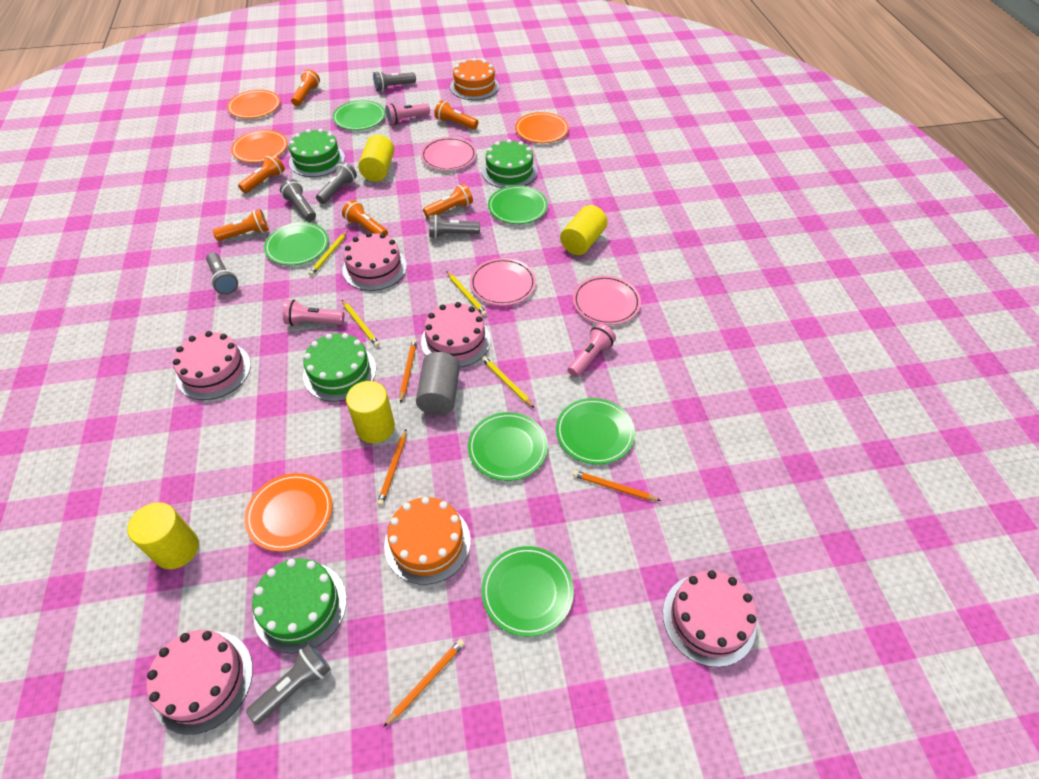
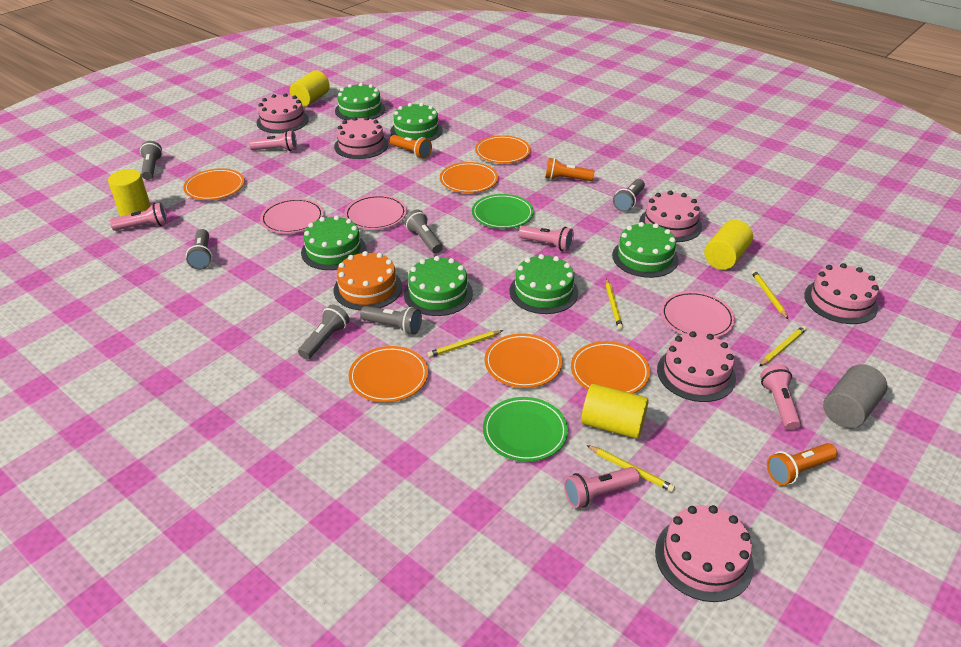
green cake: 4 -> 6
green plate: 6 -> 2
orange cake: 2 -> 1
orange flashlight: 6 -> 3
orange pencil: 4 -> 0
orange plate: 4 -> 6
pink cake: 5 -> 6
pink flashlight: 3 -> 5
yellow pencil: 4 -> 5

